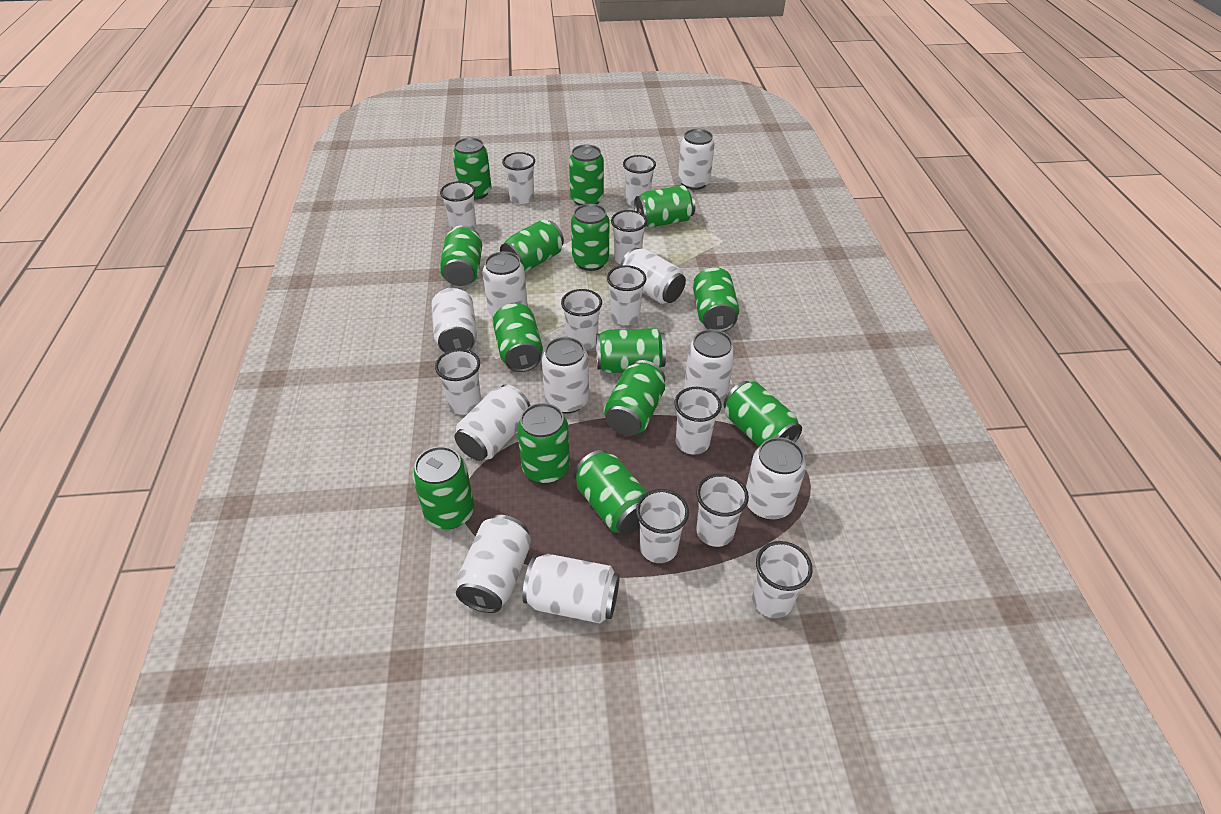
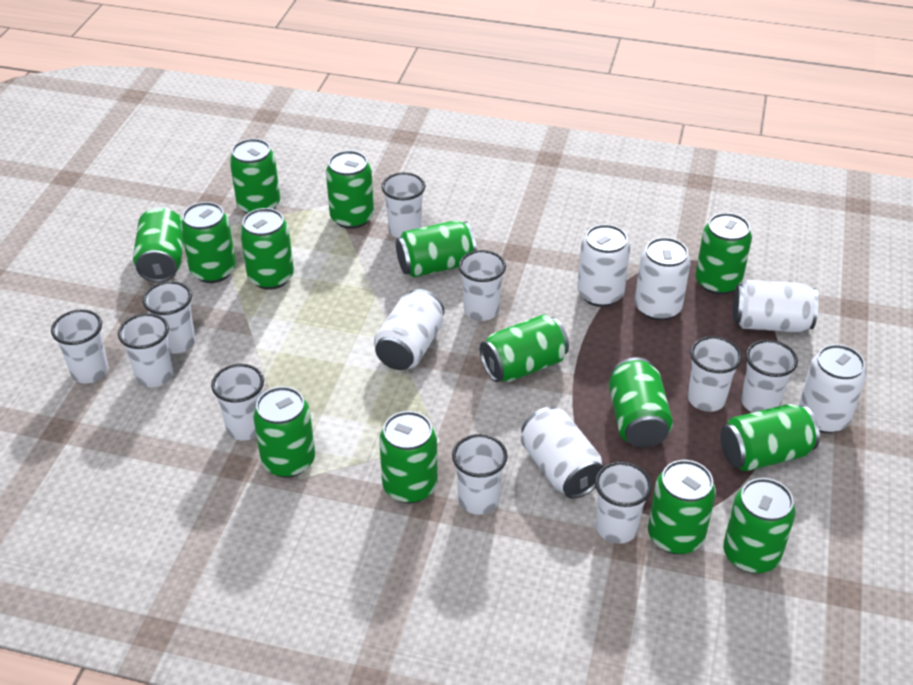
white can: 10 -> 6
white cup: 11 -> 10

